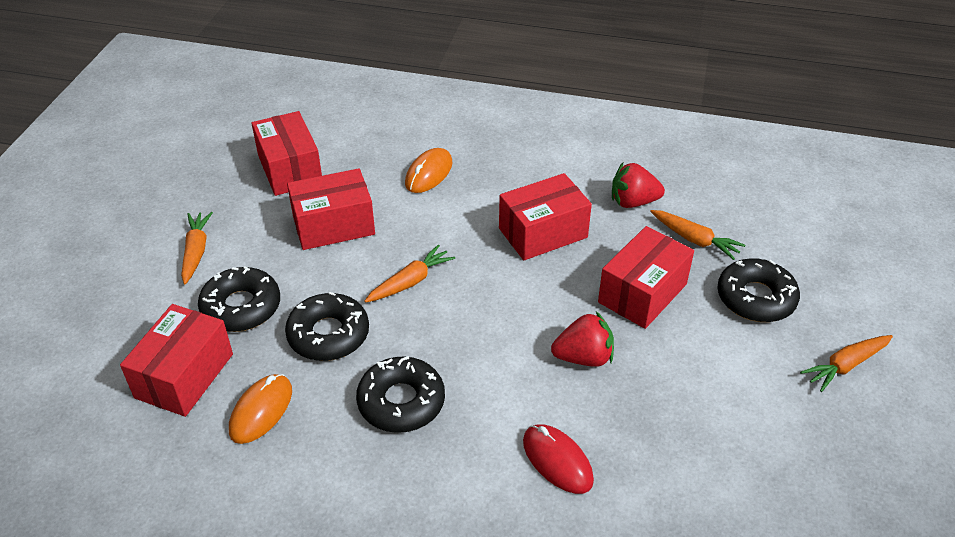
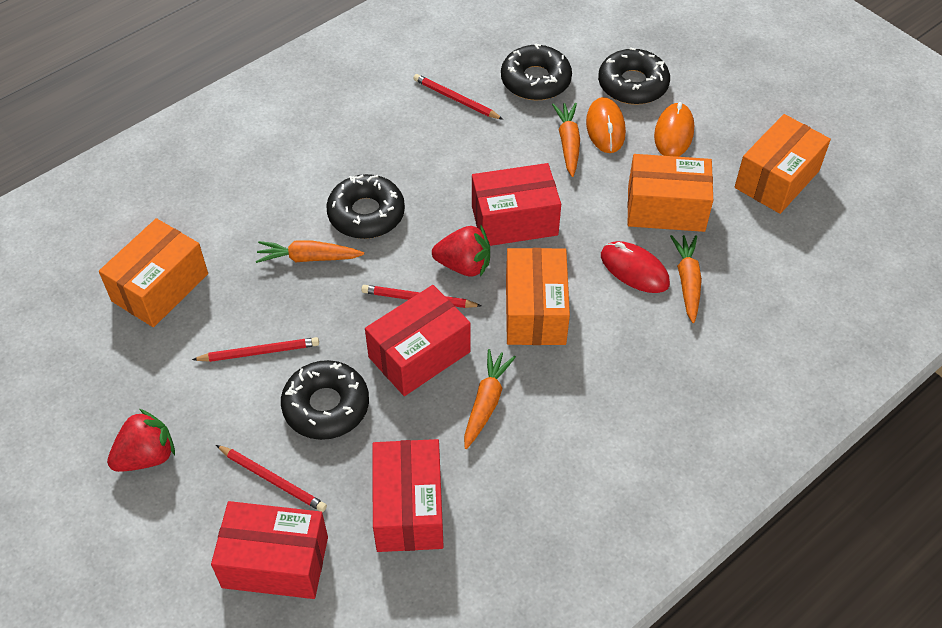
orange box: 0 -> 4
red box: 5 -> 4
red pencil: 0 -> 4

